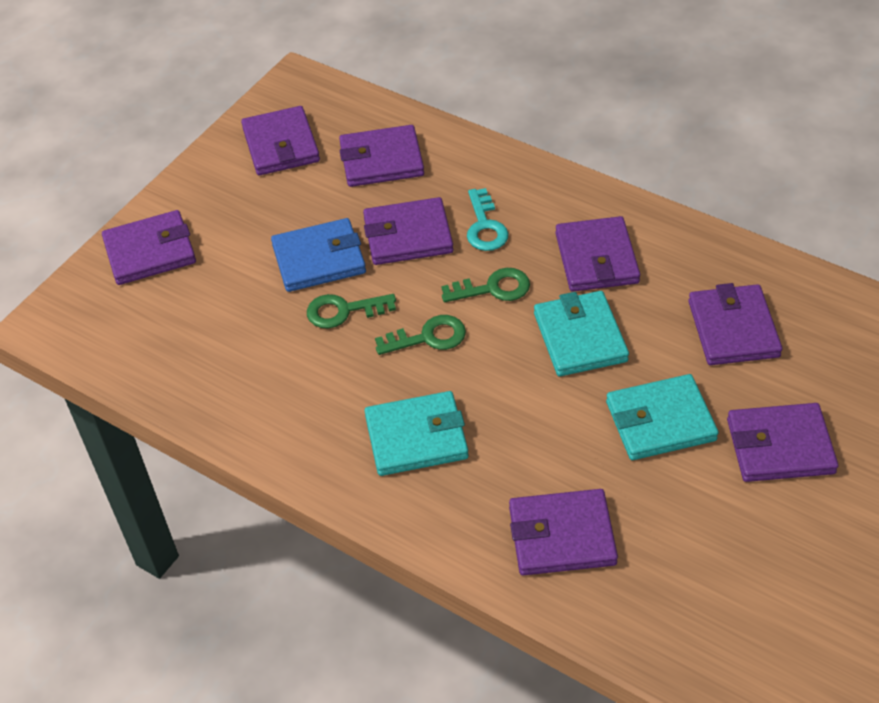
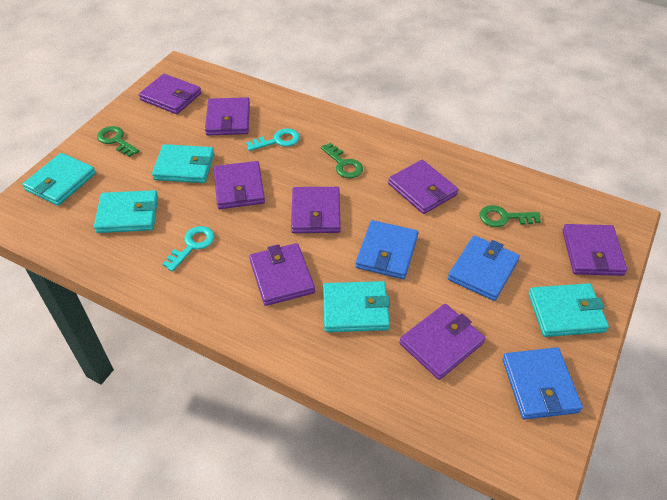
blue wallet: 1 -> 3
turquoise key: 1 -> 2
turquoise wallet: 3 -> 5

